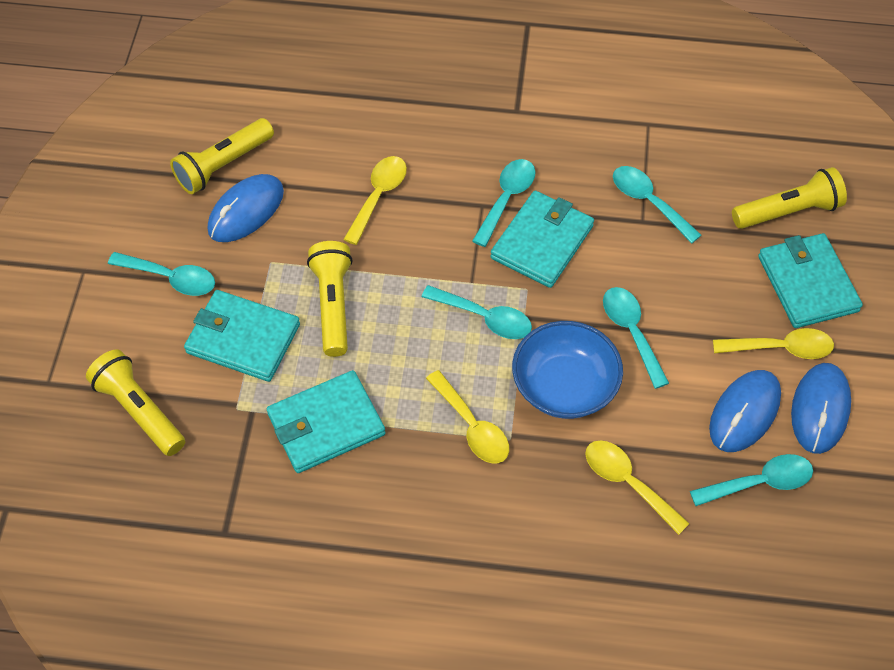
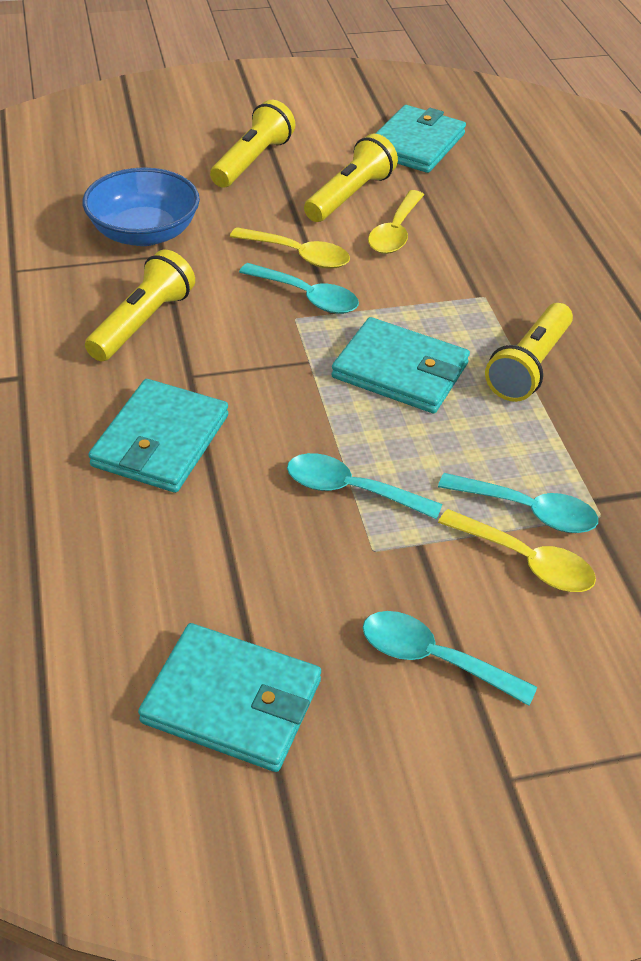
blue mouse: 3 -> 0
turquoise spoon: 6 -> 4
yellow spoon: 4 -> 3

